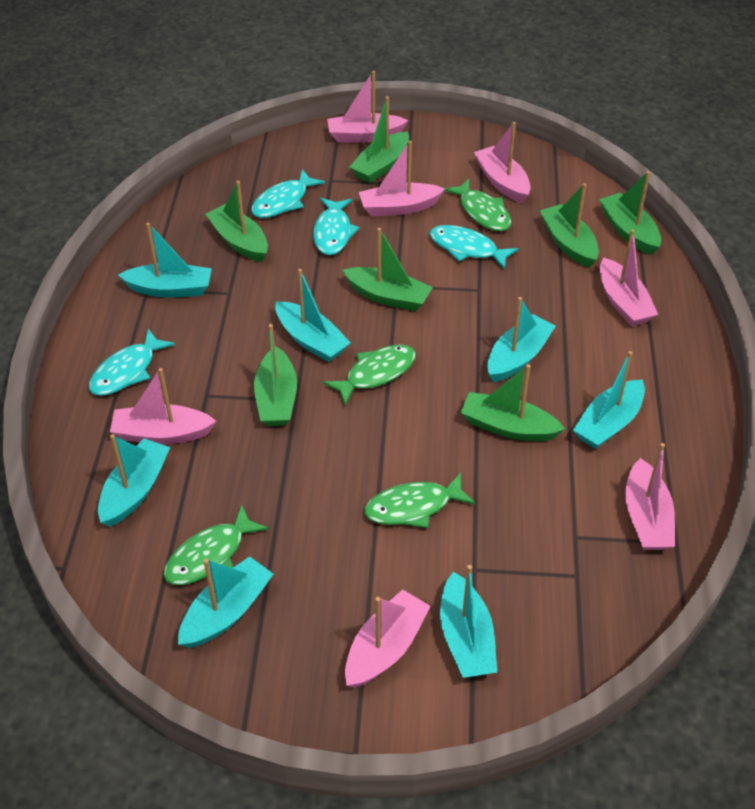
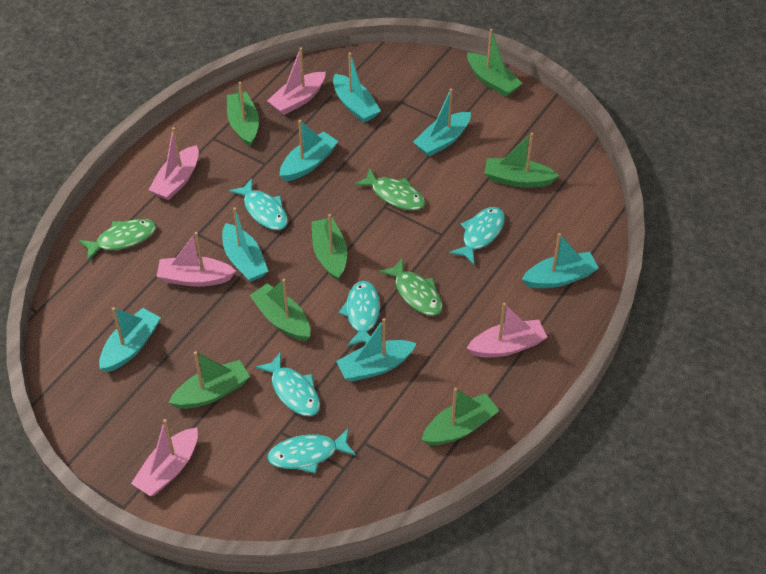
green fish: 4 -> 3
pink boat: 7 -> 5
turquoise fish: 4 -> 5

